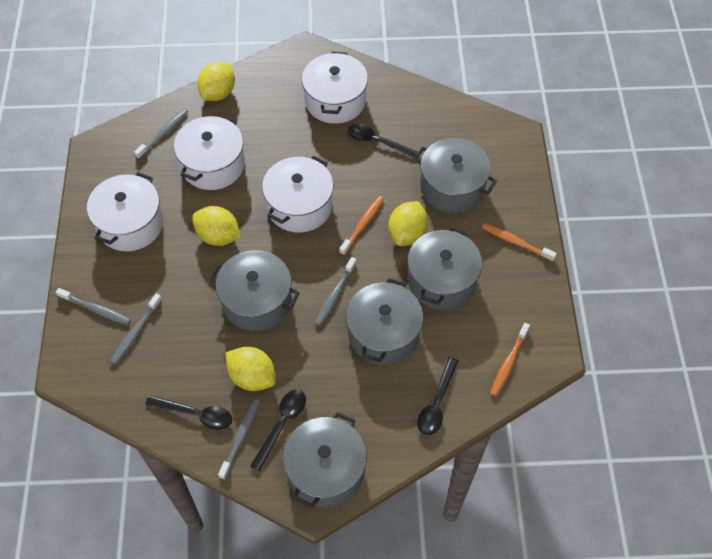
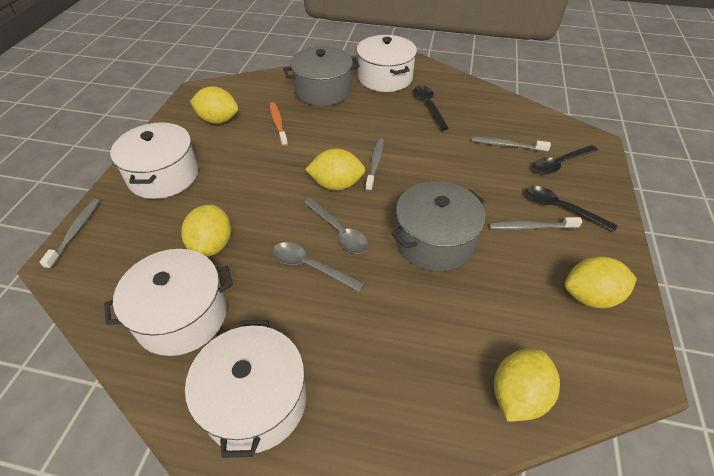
black spoon: 4 -> 3
grey pot: 5 -> 2
grey spoon: 0 -> 2
grey toothbrush: 5 -> 4
orange toothbrush: 3 -> 1
yellow lemon: 4 -> 5

